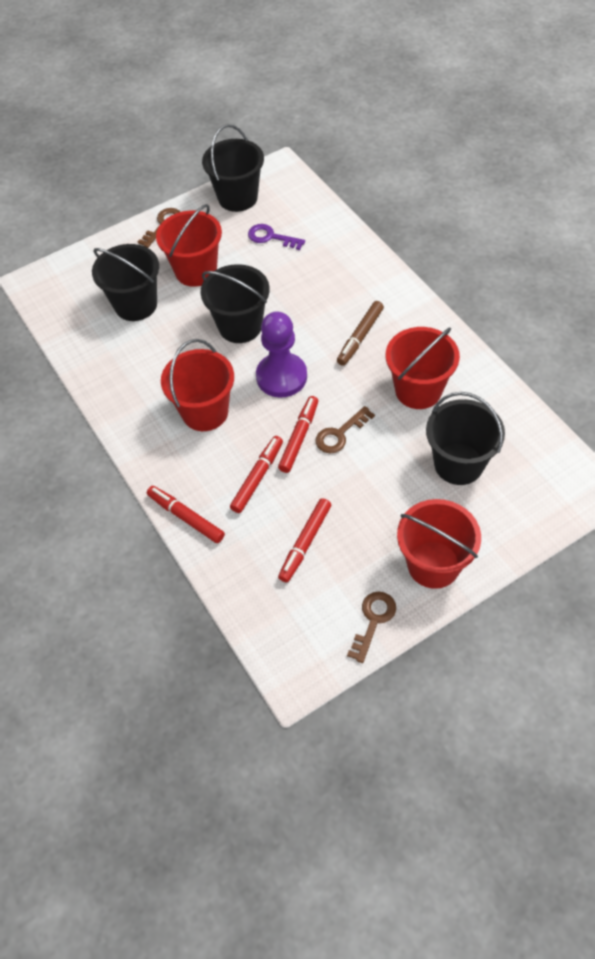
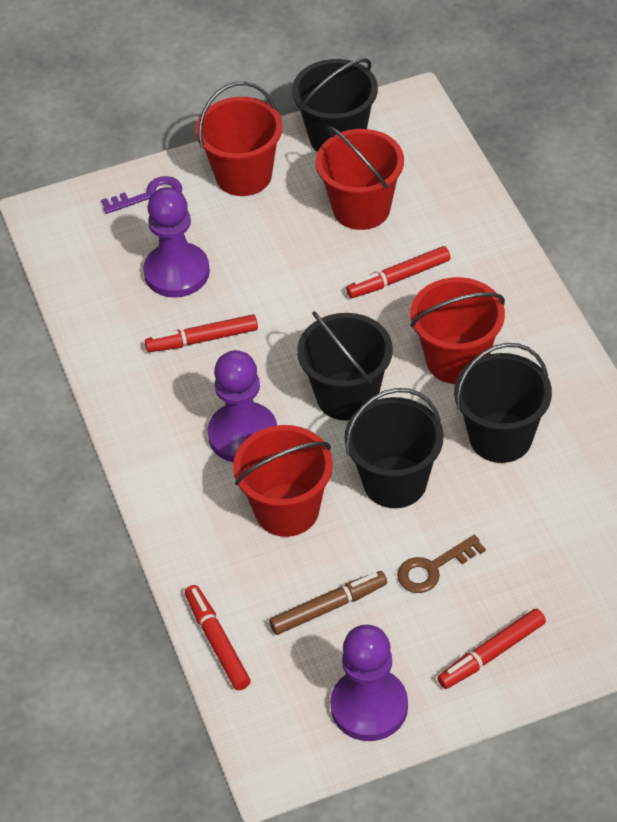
brown key: 3 -> 1
purple pawn: 1 -> 3

